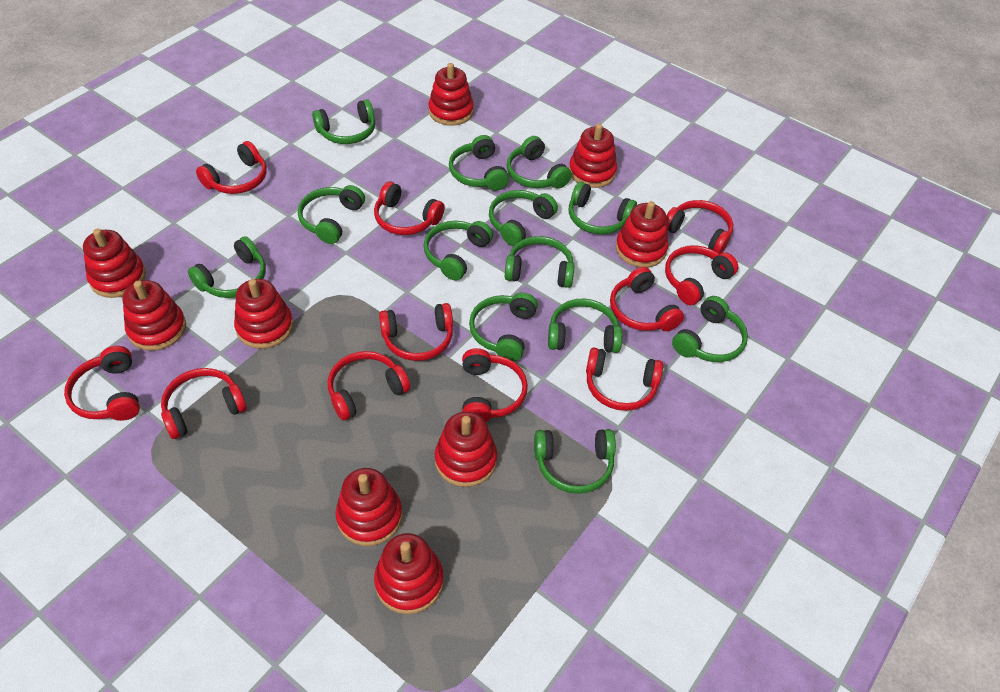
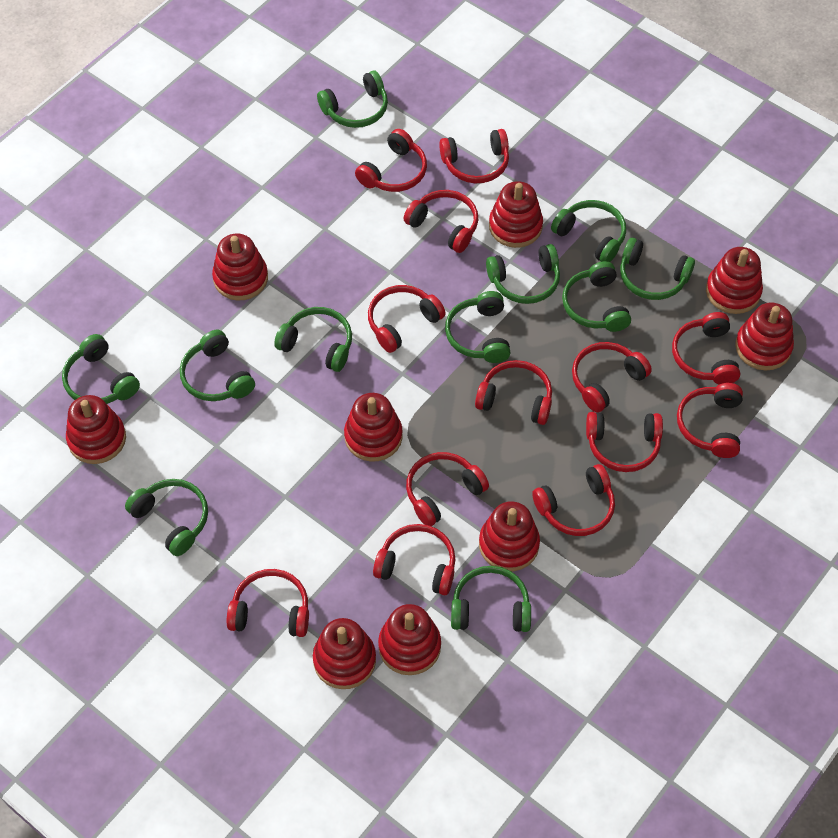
green headphones: 13 -> 11
red headphones: 11 -> 13

